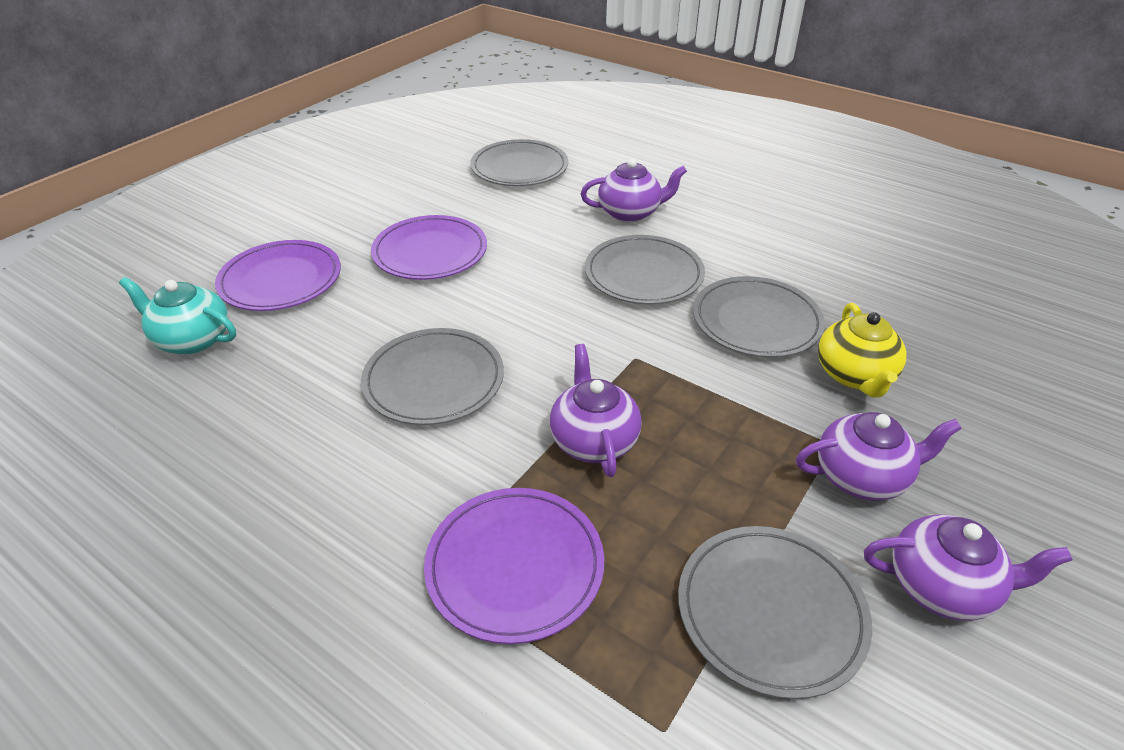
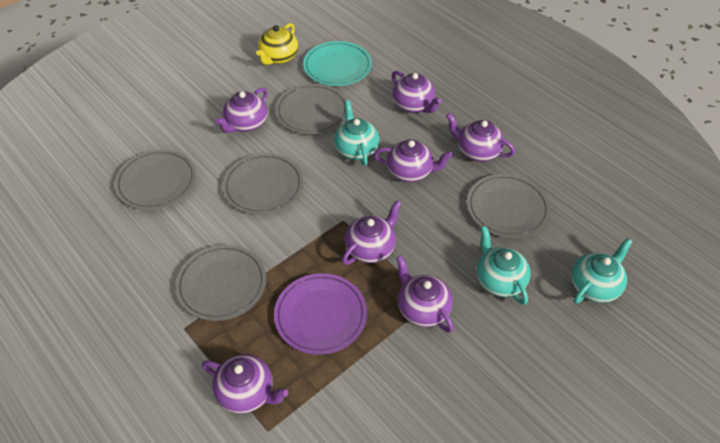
purple plate: 3 -> 1
purple teapot: 4 -> 7
turquoise plate: 0 -> 1
turquoise teapot: 1 -> 3

